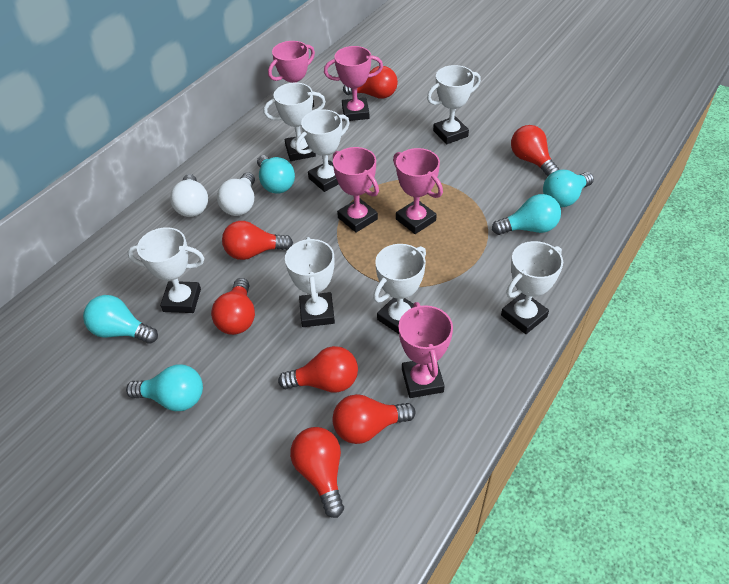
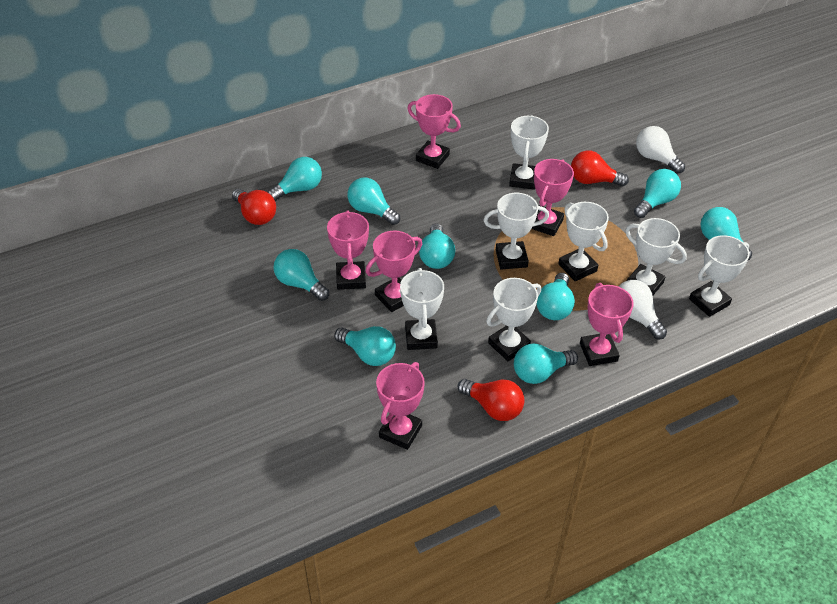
pink trophy: 5 -> 6
red light bulb: 7 -> 3
turquoise light bulb: 5 -> 9

